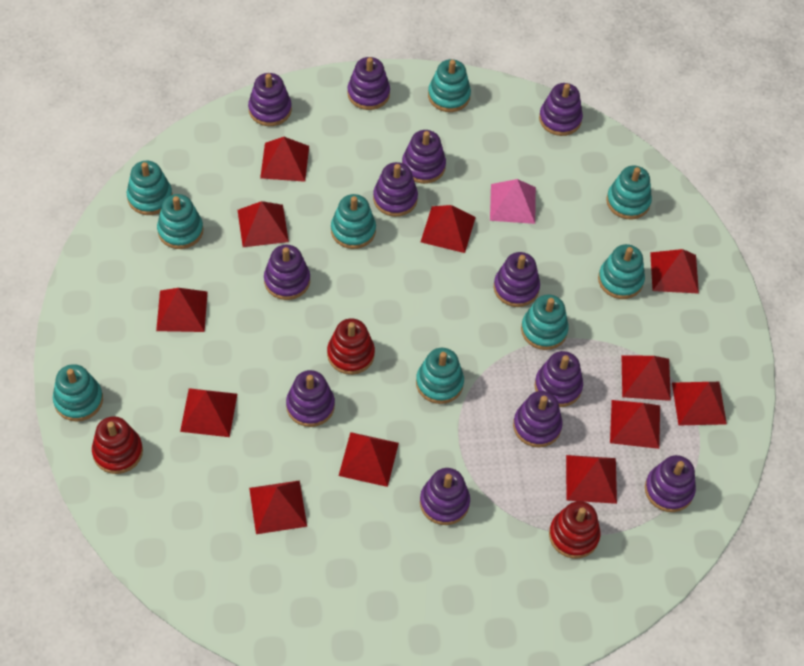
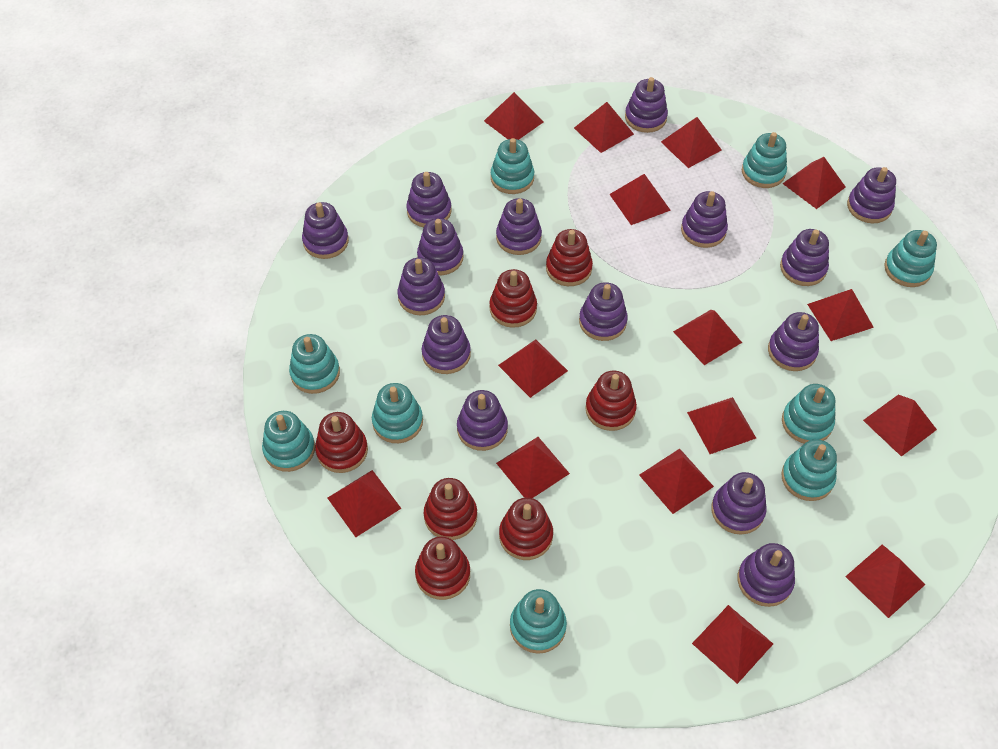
pink pyramid: 1 -> 0
purple stacking toy: 12 -> 15
red pyramid: 12 -> 15
red stacking toy: 3 -> 7

